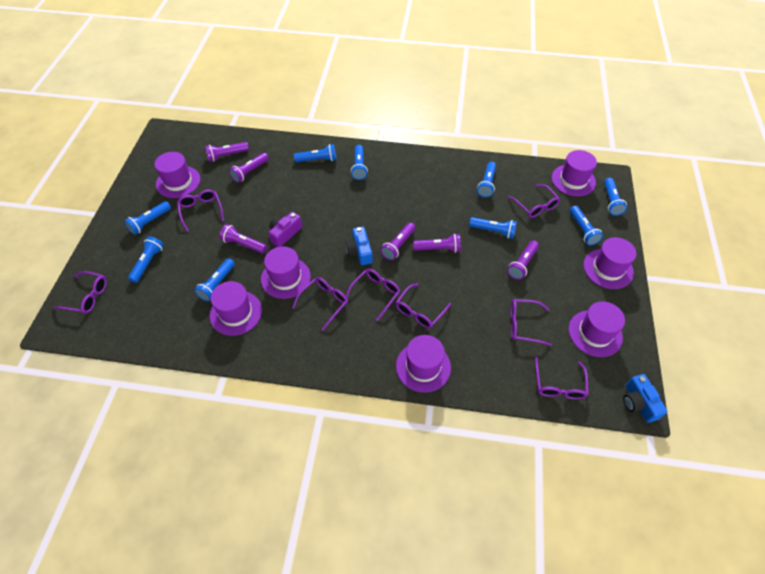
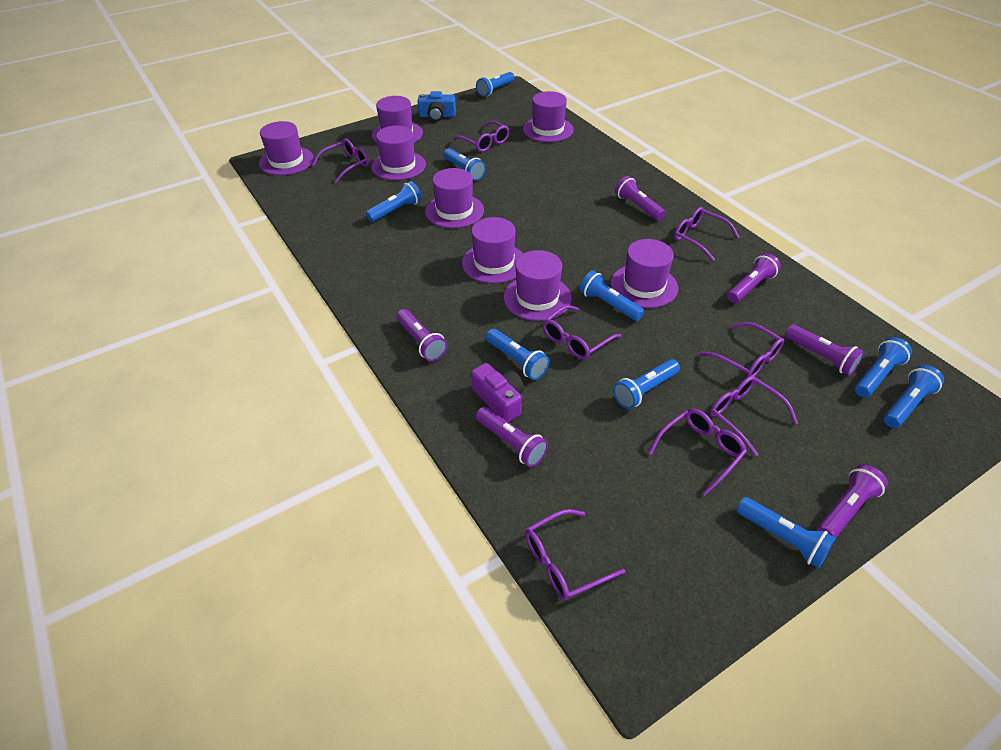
blue camera: 2 -> 1
purple hat: 7 -> 8

